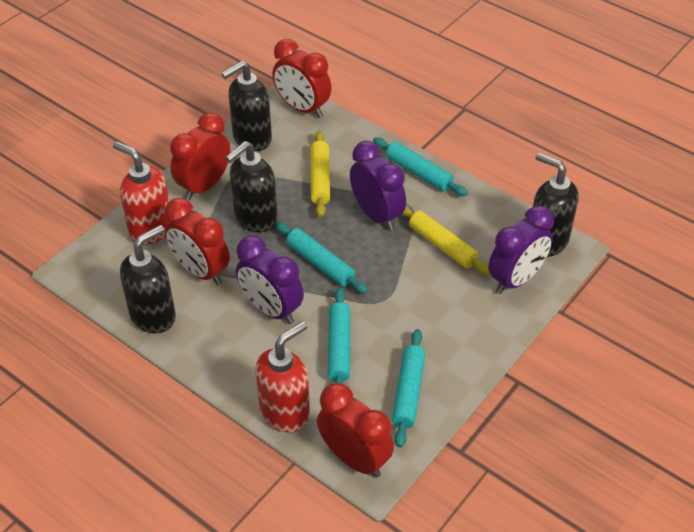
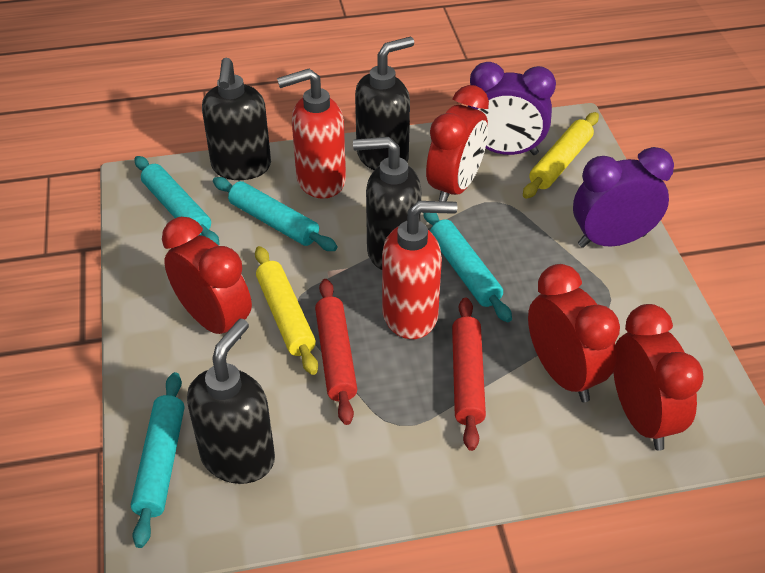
purple clock: 3 -> 2
red rolling pin: 0 -> 2

